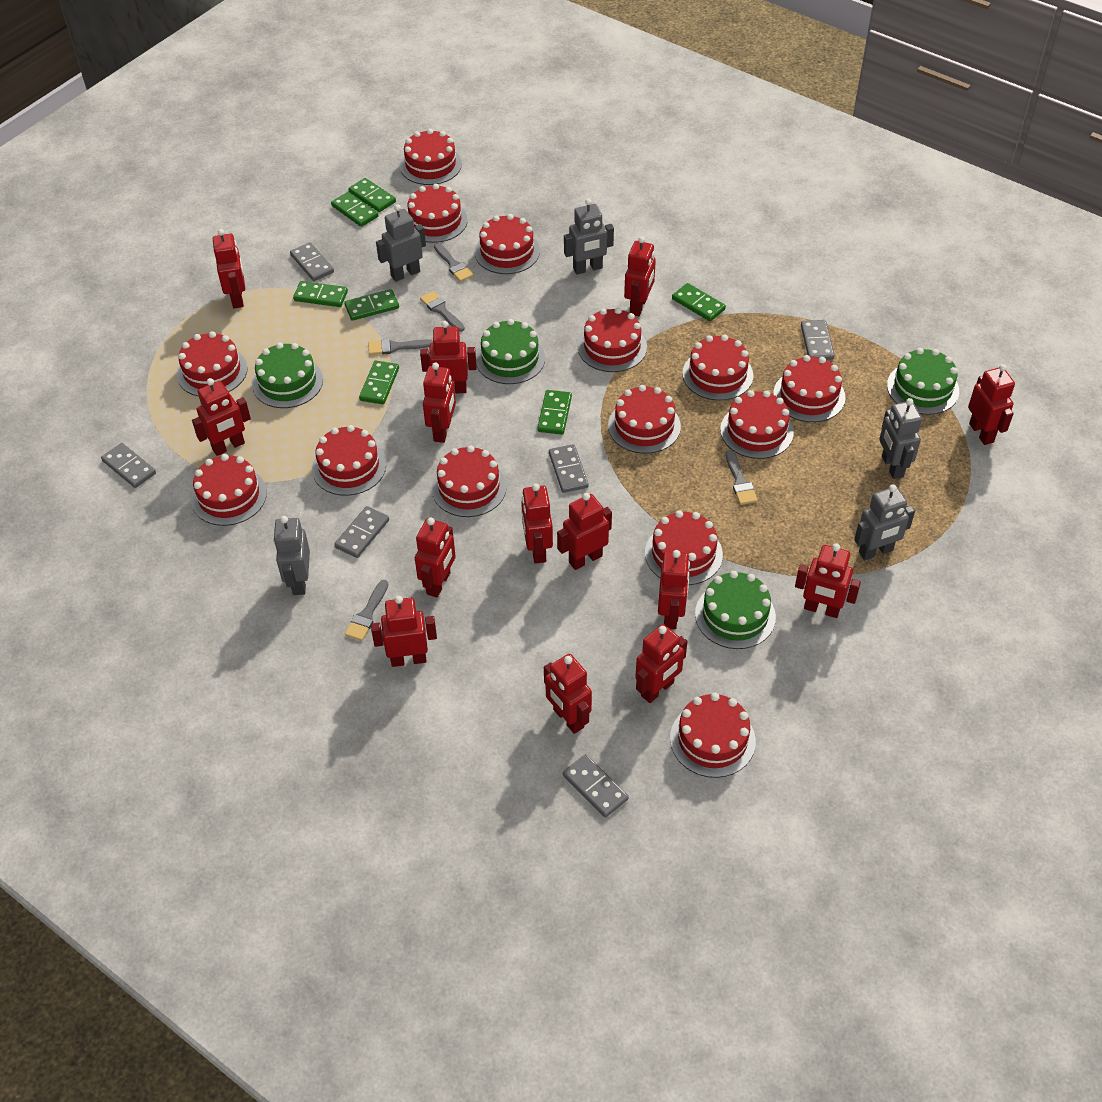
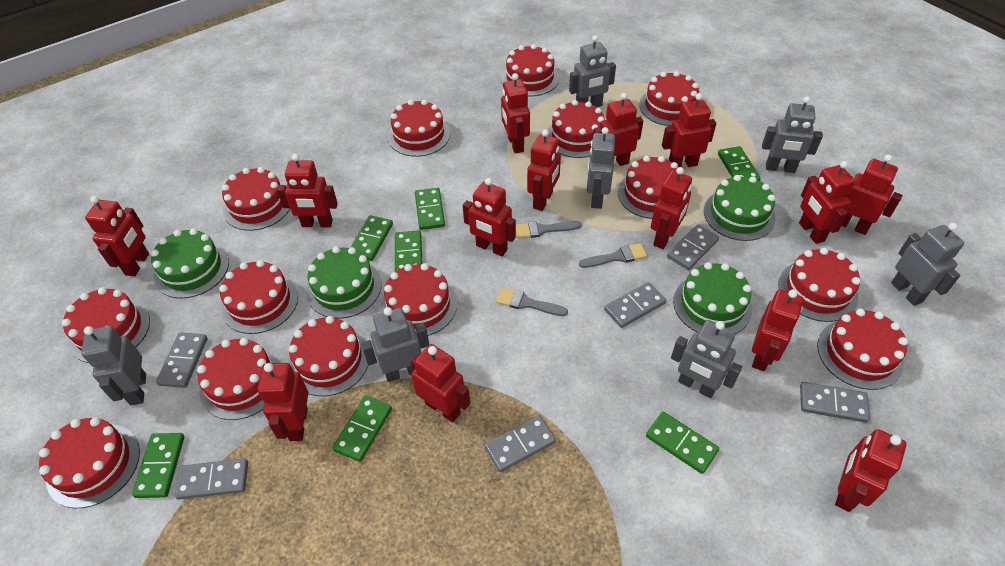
grey brush: 5 -> 3
grey robot: 5 -> 7

